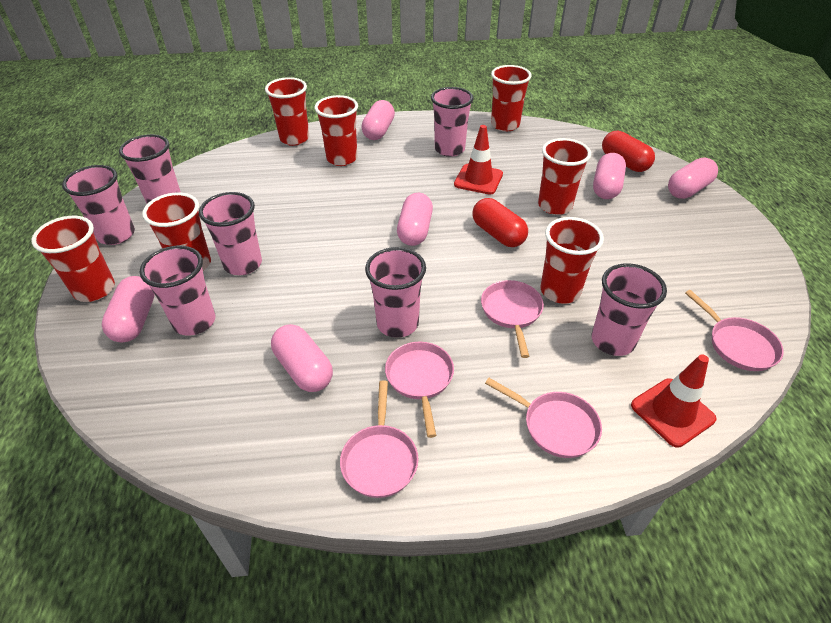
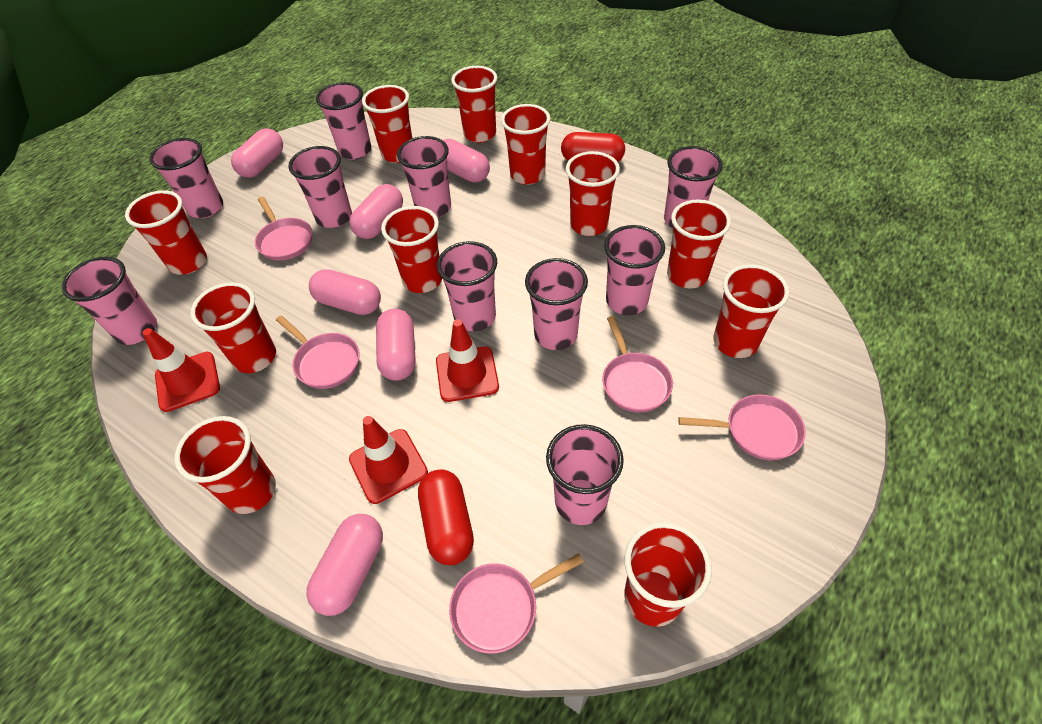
pink cup: 7 -> 10
red cup: 7 -> 11
red traffic cone: 2 -> 3

